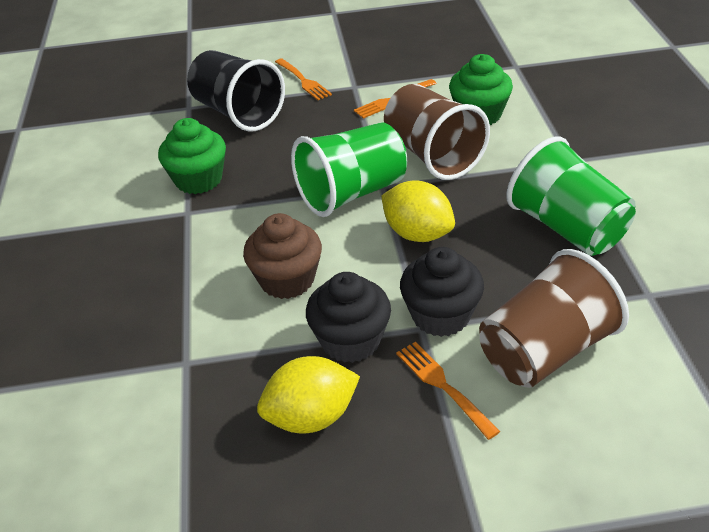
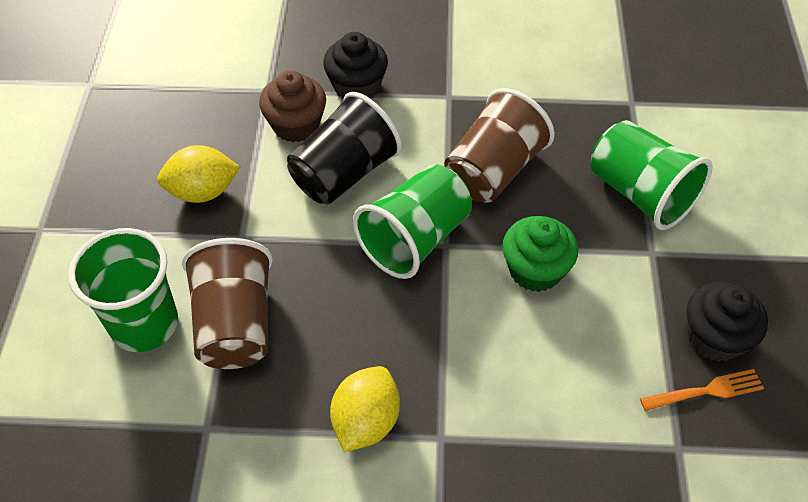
green cup: 2 -> 3
green cupcake: 2 -> 1
orange fork: 3 -> 1

